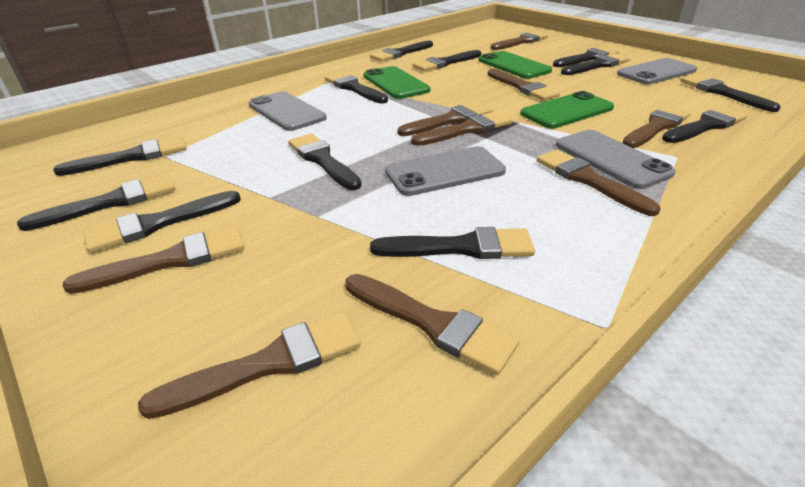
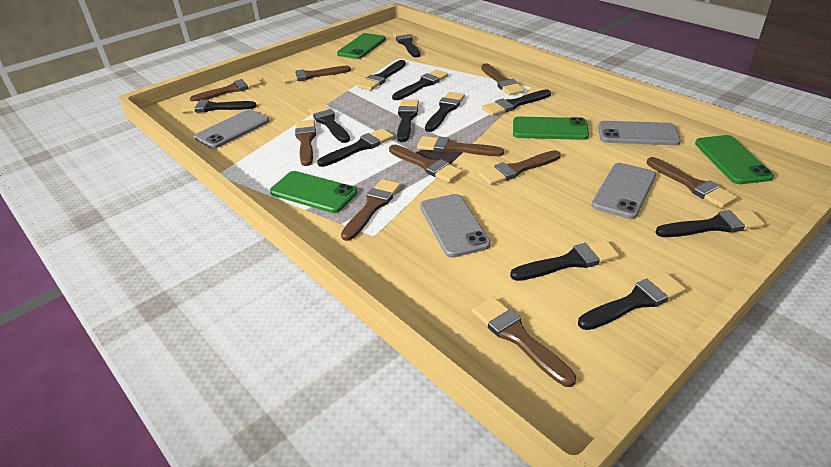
brown brush: 9 -> 10
green phone: 3 -> 4

